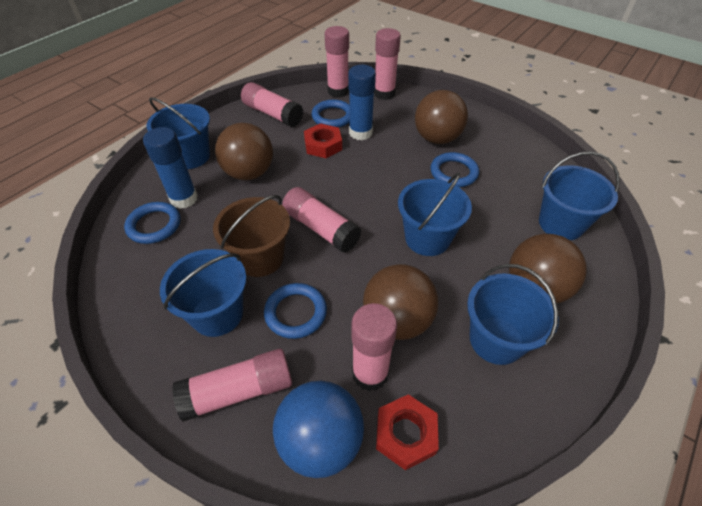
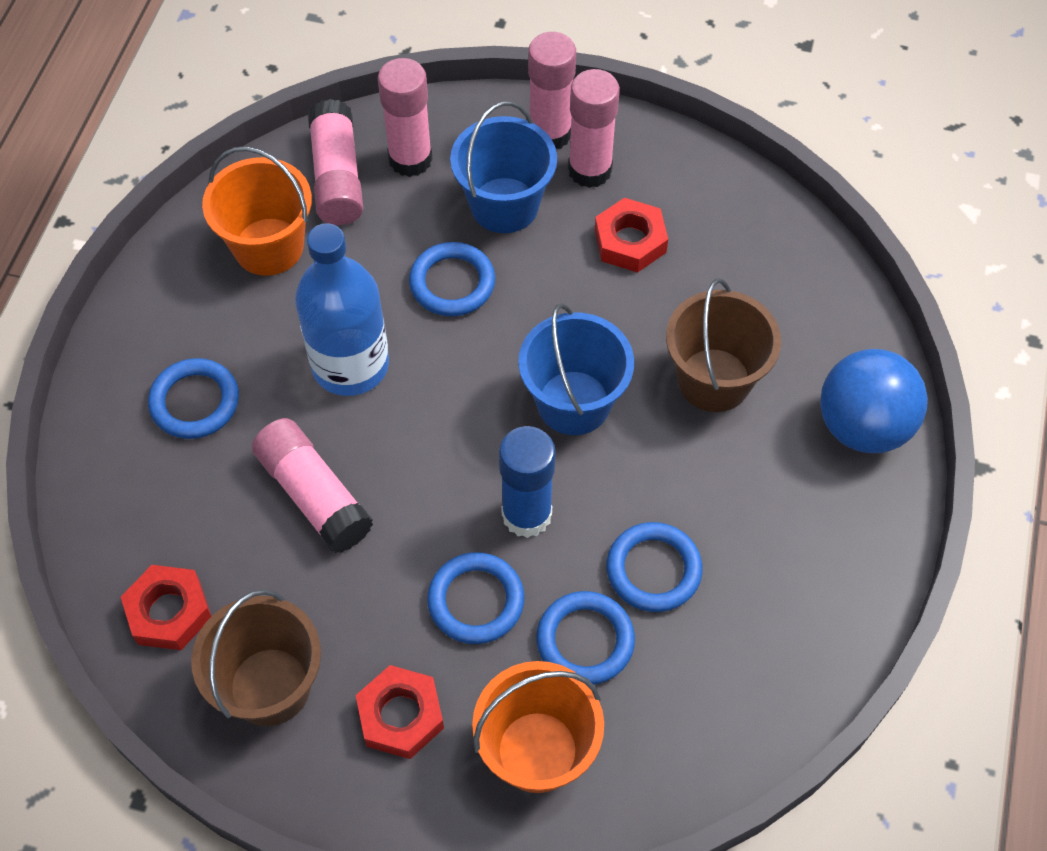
blue bottle: 0 -> 1
blue bucket: 5 -> 2
blue glue stick: 2 -> 1
blue ring: 4 -> 5
brown ball: 4 -> 0
brown bucket: 1 -> 2
orange bucket: 0 -> 2
pink glue stick: 6 -> 5
red nut: 2 -> 3

